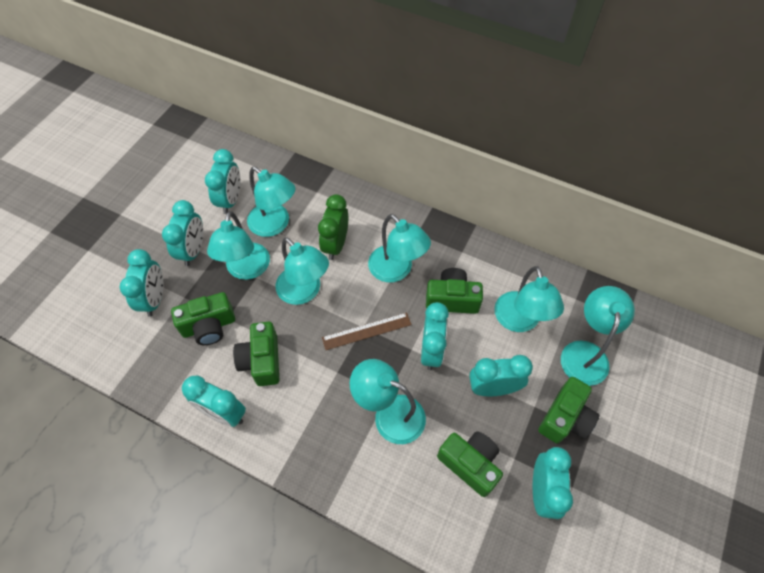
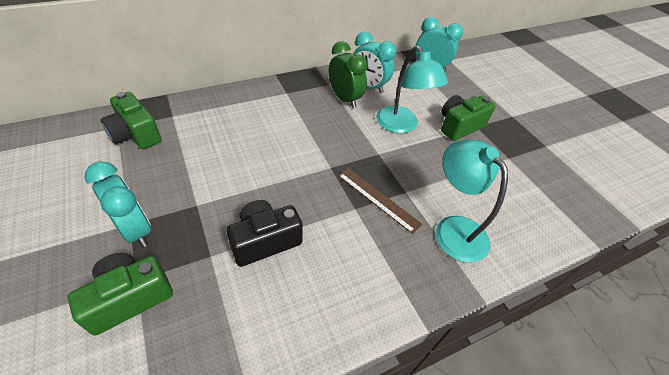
black camera: 0 -> 1
green camera: 5 -> 3
turquoise clock: 7 -> 3
turquoise lamp: 7 -> 2

